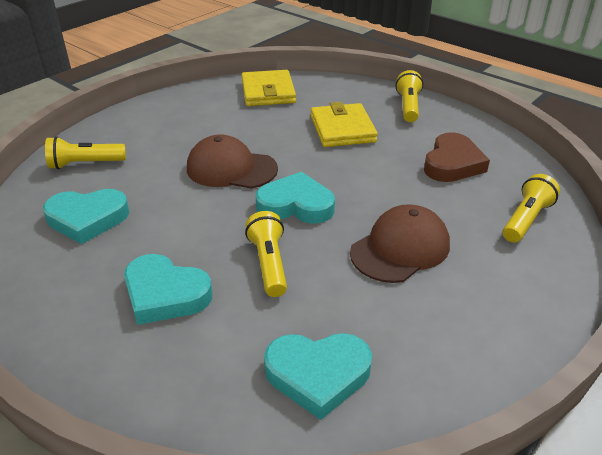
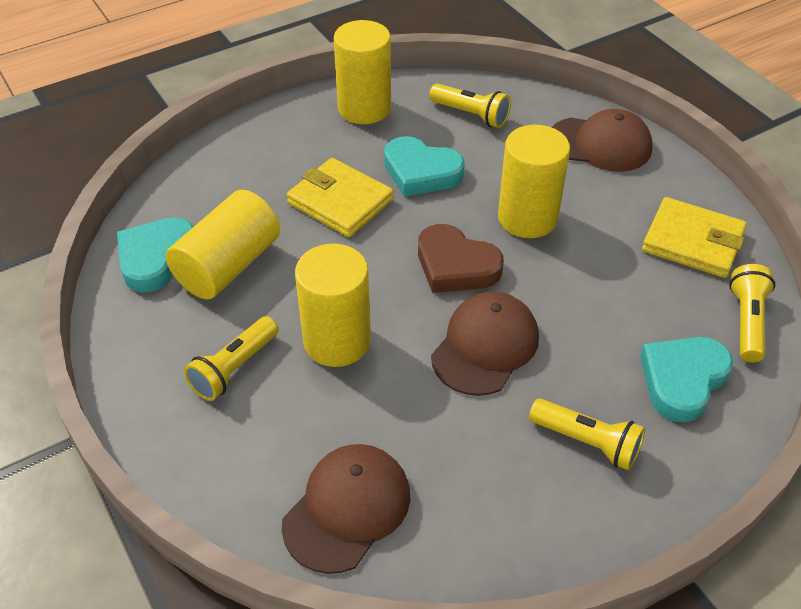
brown cap: 2 -> 3
turquoise heart: 4 -> 3
yellow cylinder: 0 -> 4

